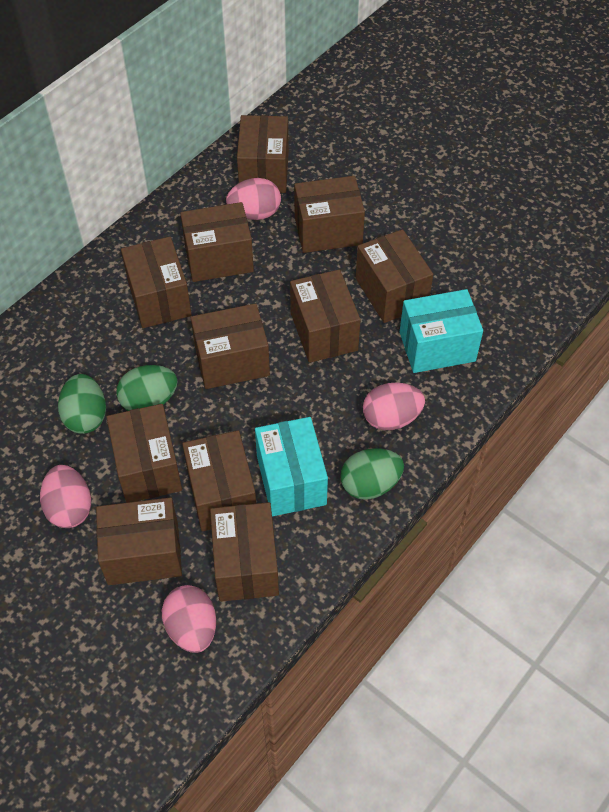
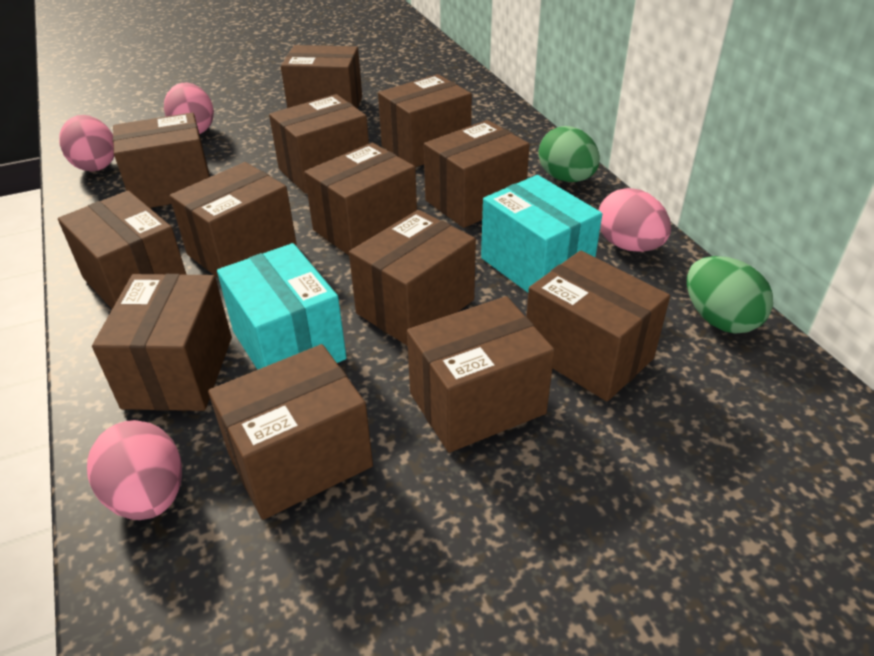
brown box: 11 -> 13
green egg: 3 -> 2

